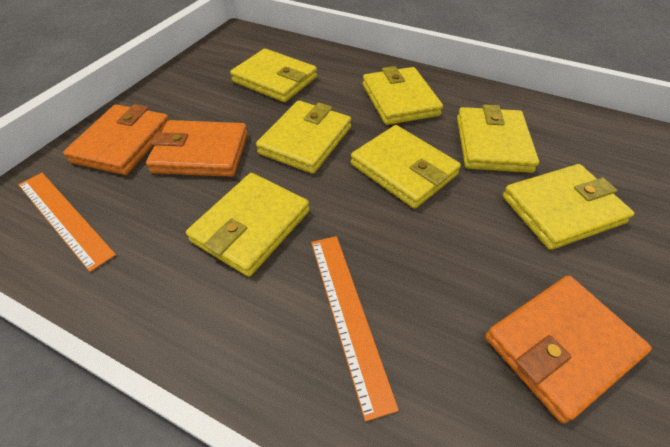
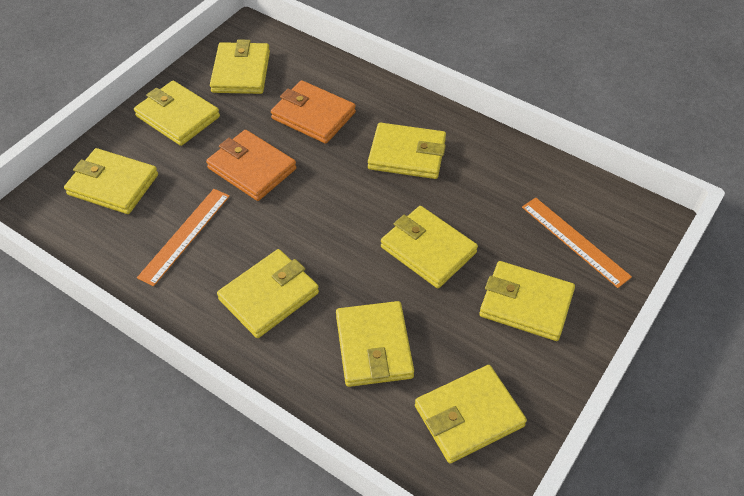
orange wallet: 3 -> 2
yellow wallet: 7 -> 9

